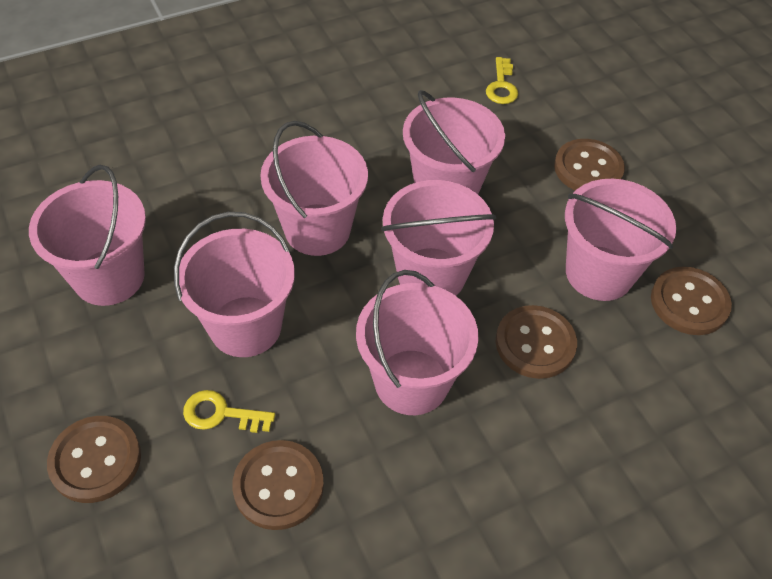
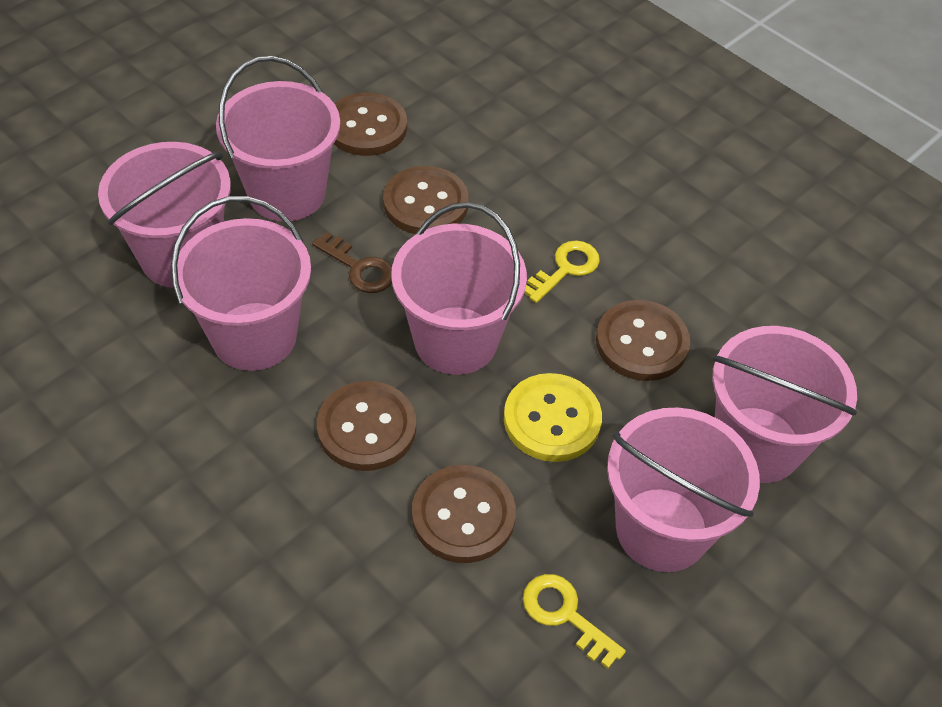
brown key: 0 -> 1
pink bucket: 7 -> 6
yellow button: 0 -> 1

